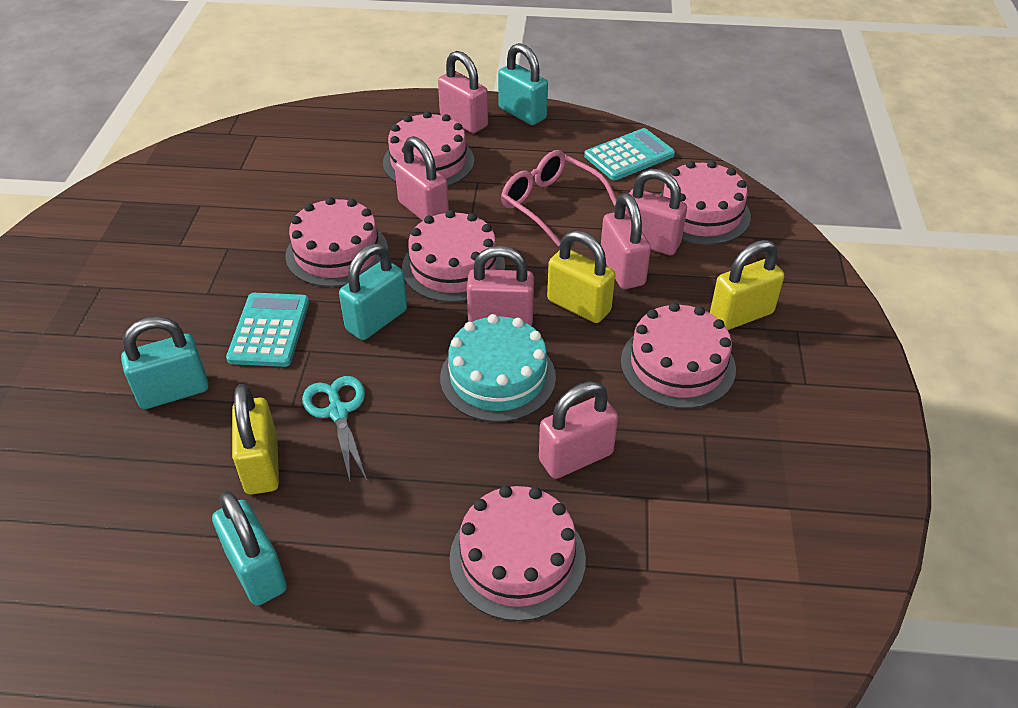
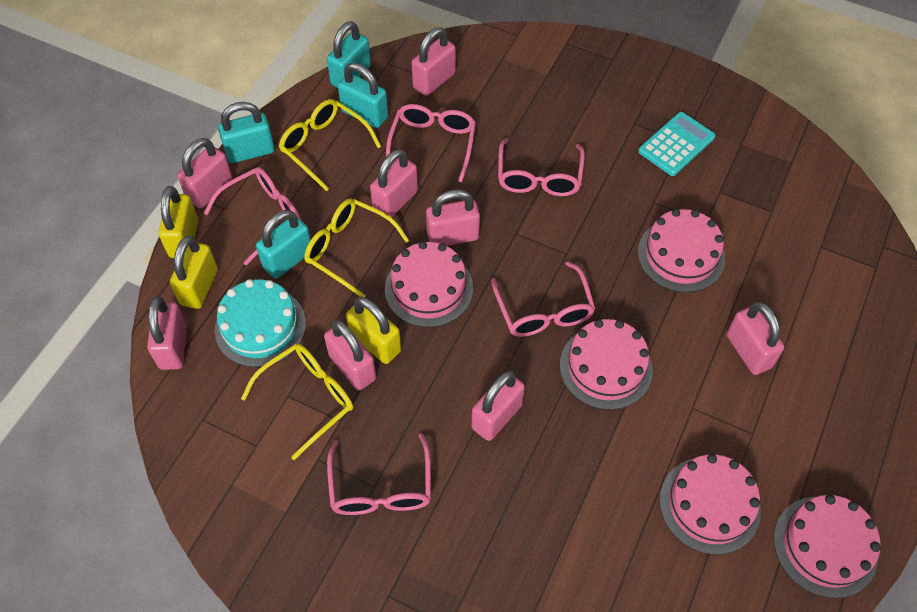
pink cake: 6 -> 5
pink glasses: 1 -> 5
pink padlock: 6 -> 8
turquoise calculator: 2 -> 1
turquoise scissors: 1 -> 0
yellow glasses: 0 -> 3

